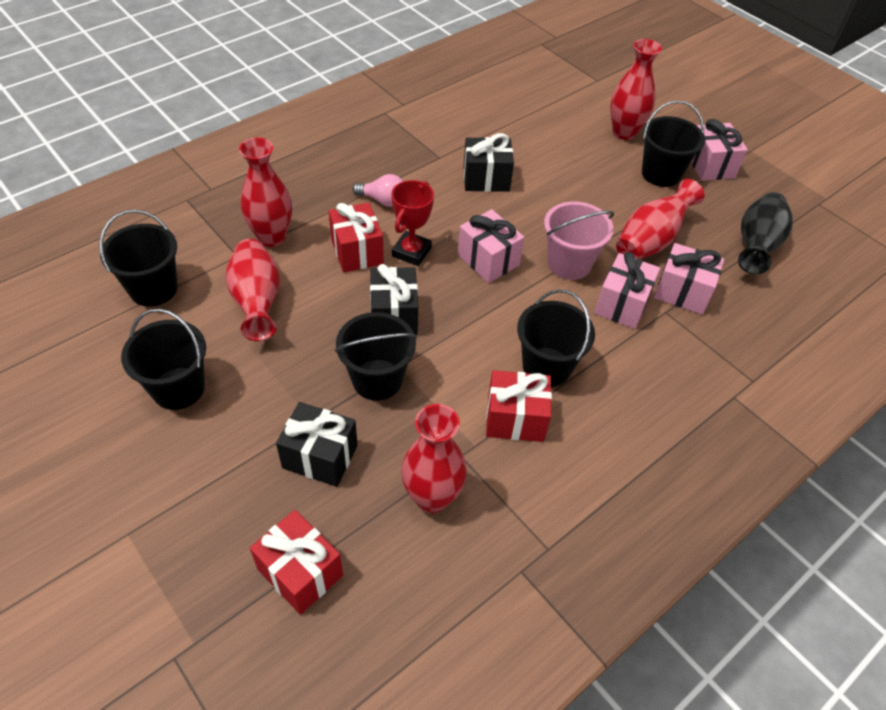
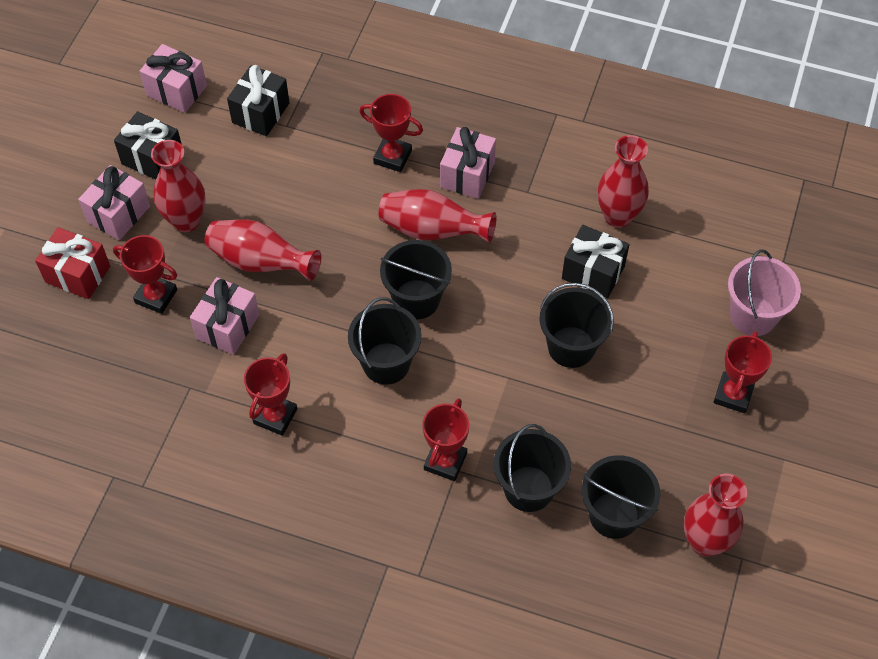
black vase: 1 -> 0
pink light bulb: 1 -> 0
red gift: 3 -> 1
red trophy: 1 -> 5

